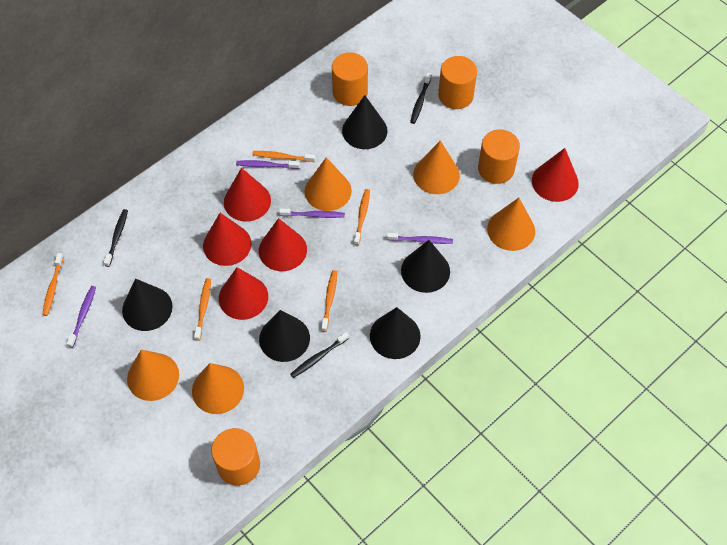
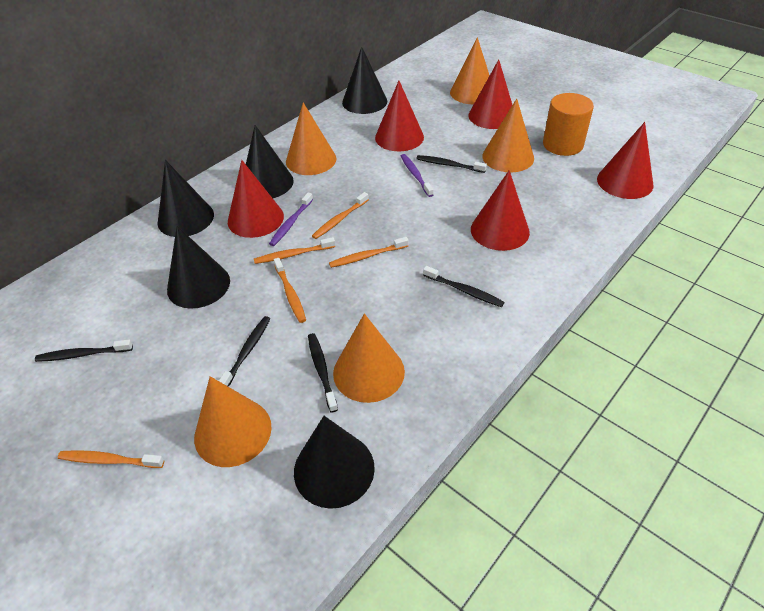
black toothbrush: 3 -> 5
orange cylinder: 4 -> 1
purple toothbrush: 4 -> 2

